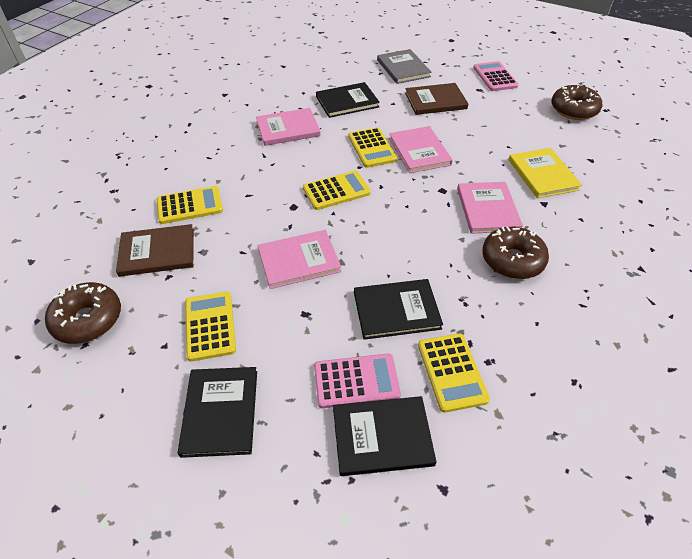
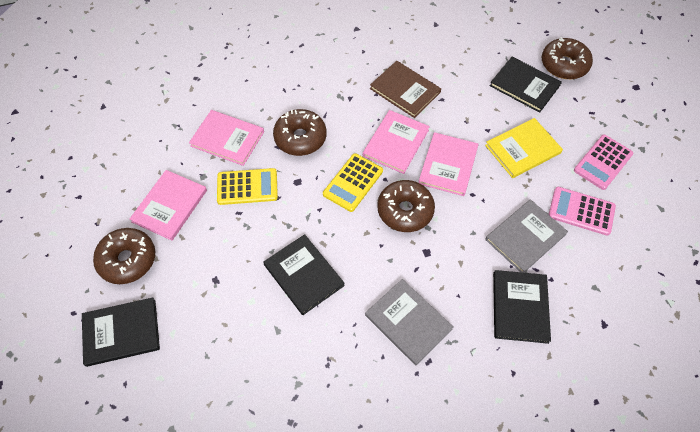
brown book: 2 -> 1
brown donut: 3 -> 4
grey book: 1 -> 2
yellow calculator: 5 -> 2

